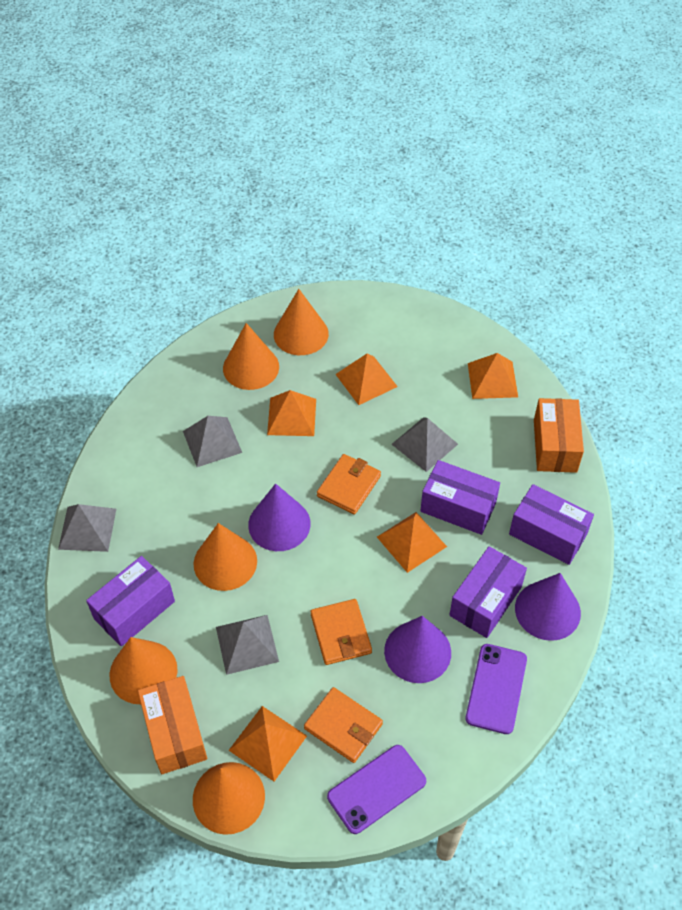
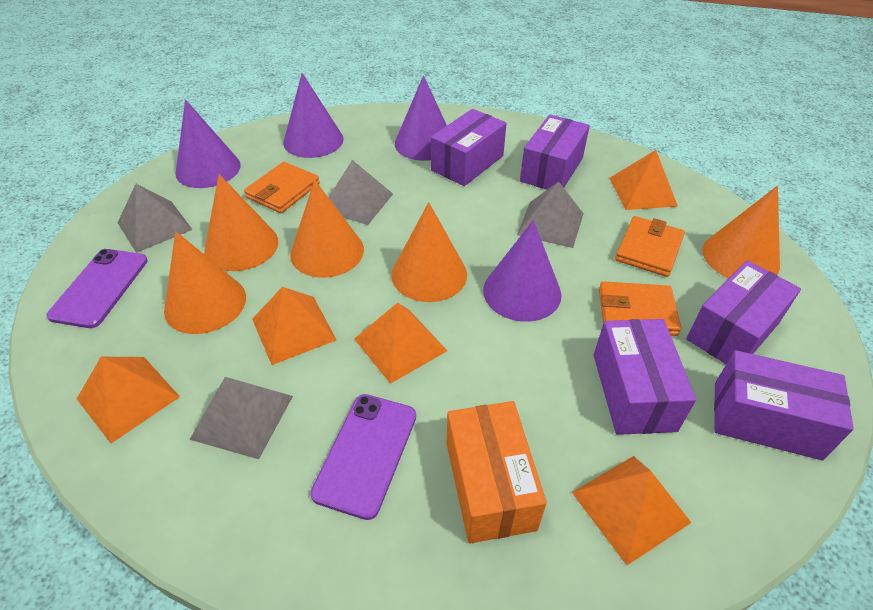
orange box: 2 -> 1
purple box: 4 -> 5
purple cone: 3 -> 4

